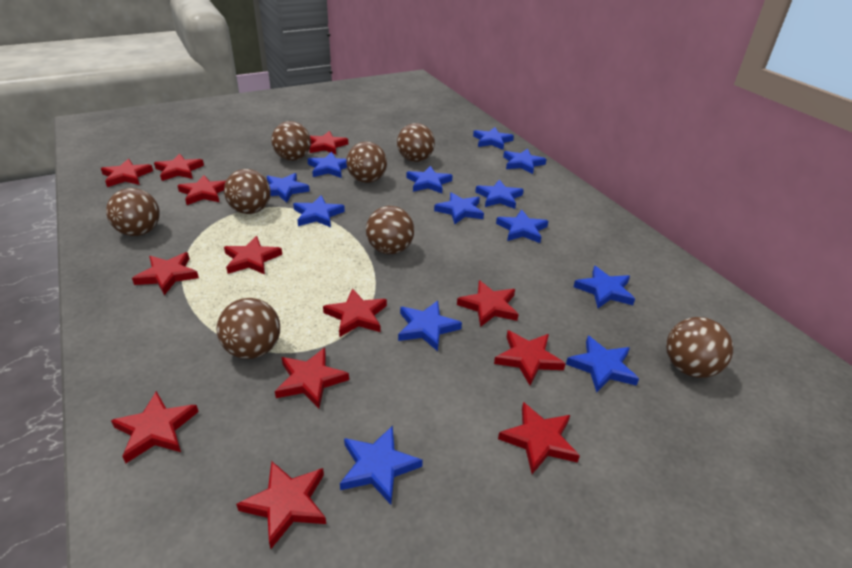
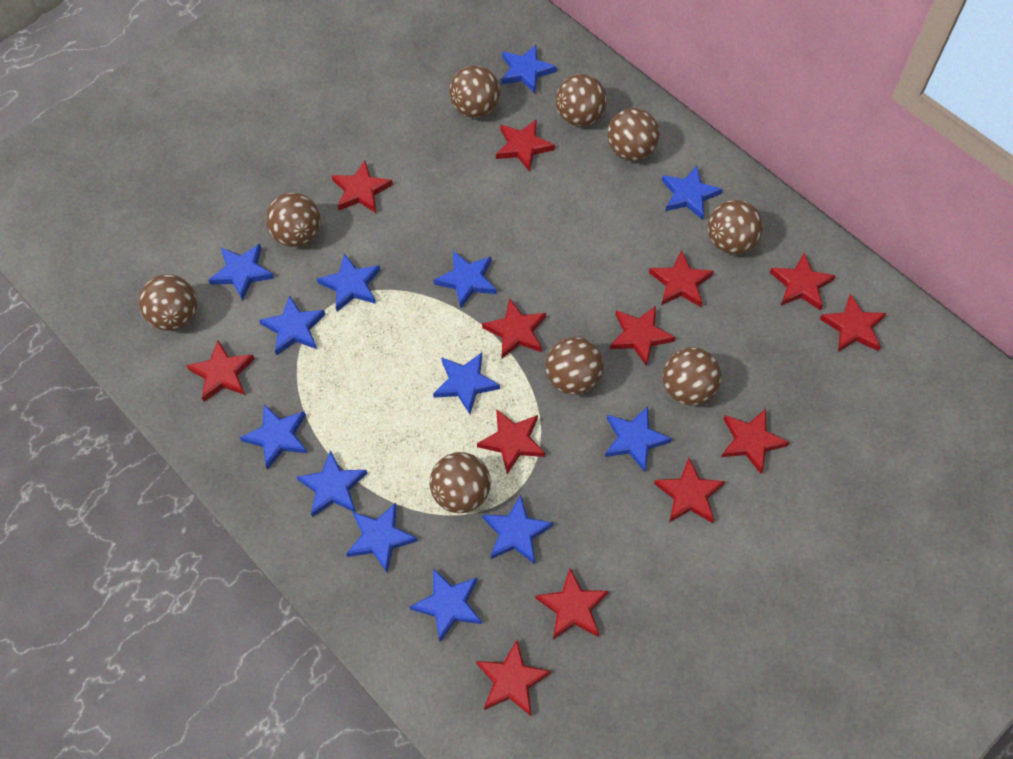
brown ball: 8 -> 9

